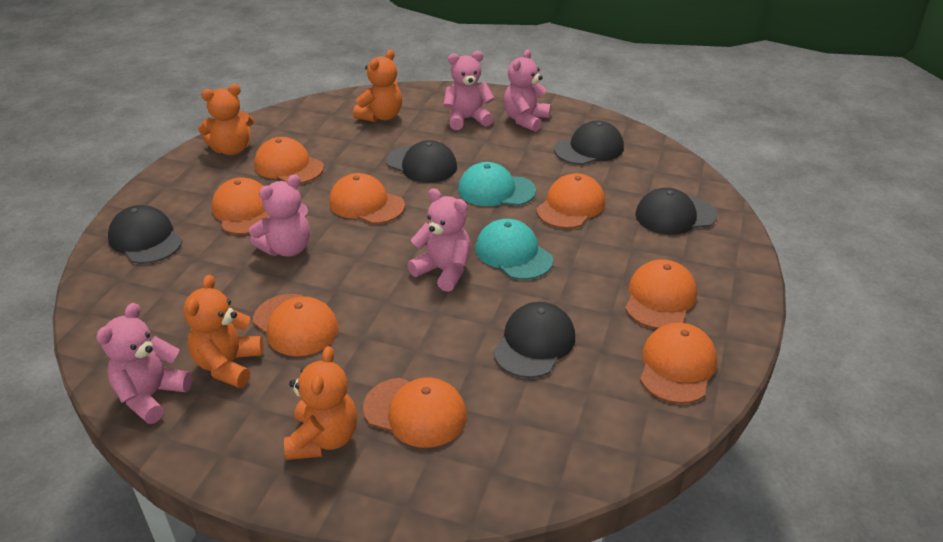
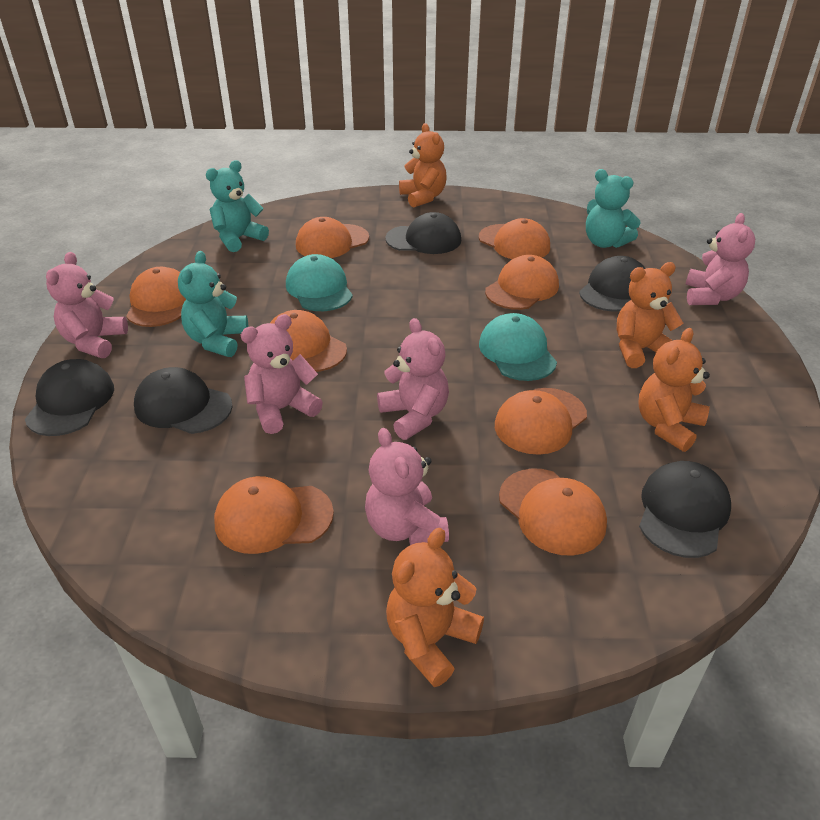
turquoise teddy bear: 0 -> 3

